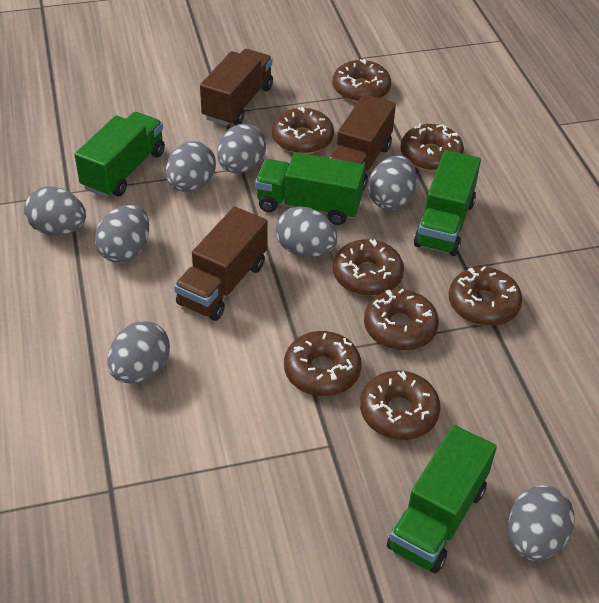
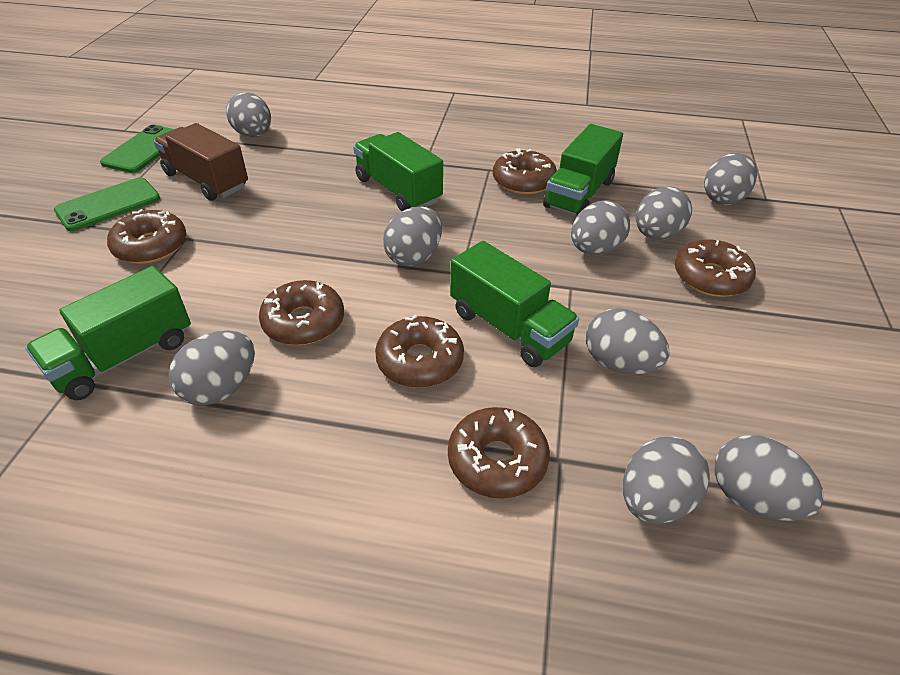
brown donut: 8 -> 6
brown truck: 3 -> 1
green phone: 0 -> 2
grey egg: 8 -> 9

